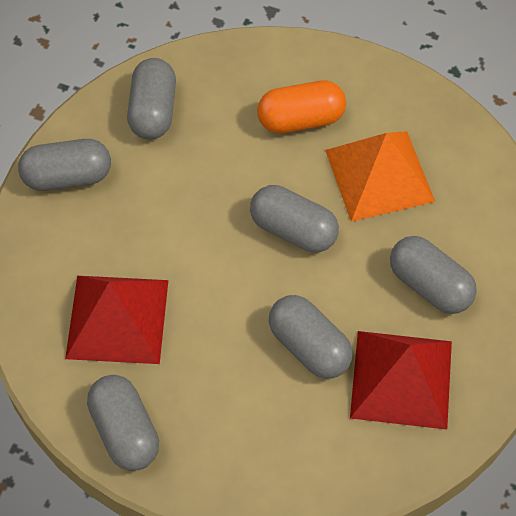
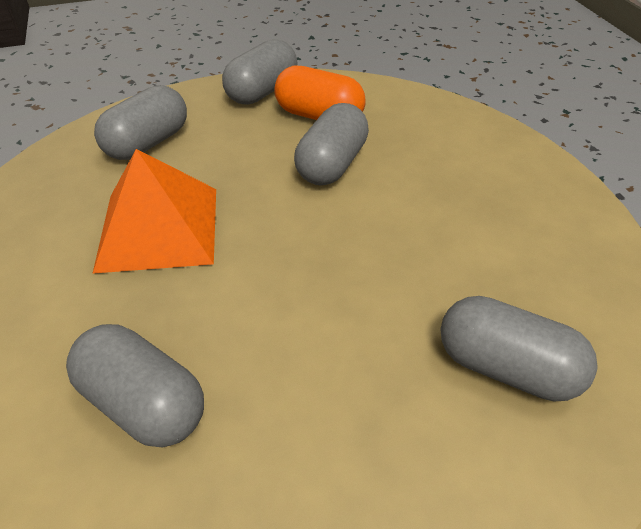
grey capsule: 6 -> 5
red pyramid: 2 -> 0

